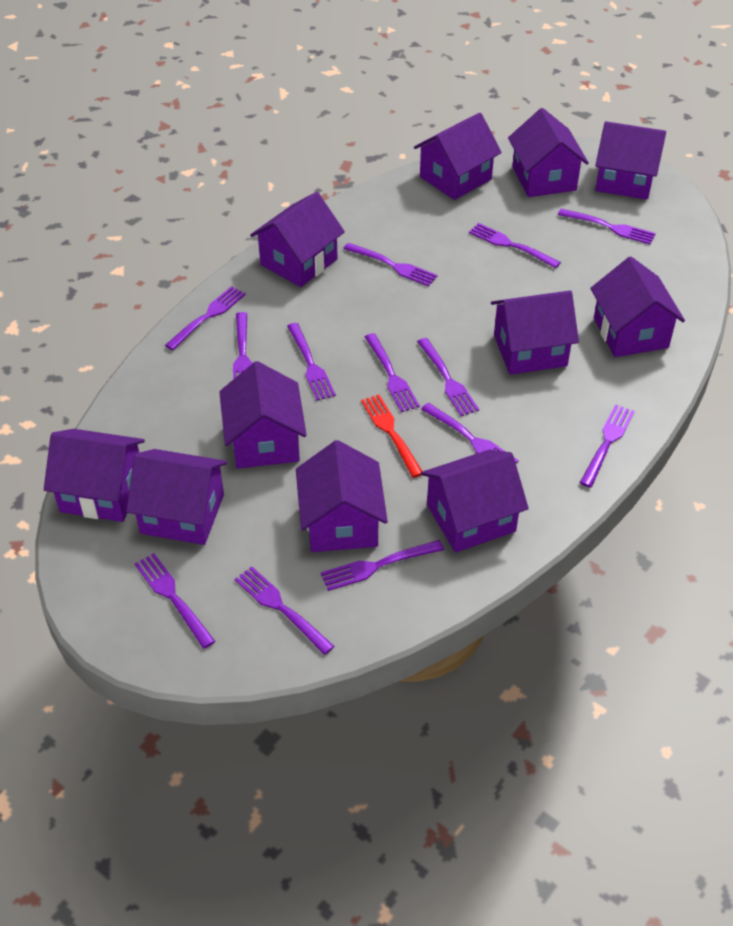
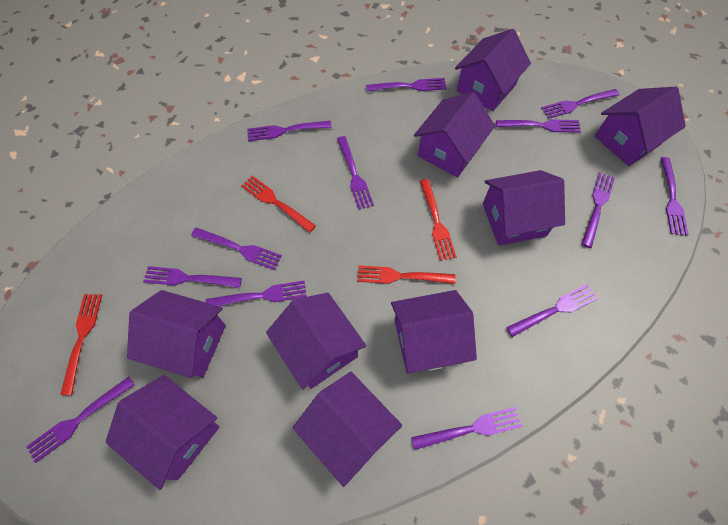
purple house: 11 -> 9
red fork: 1 -> 4

